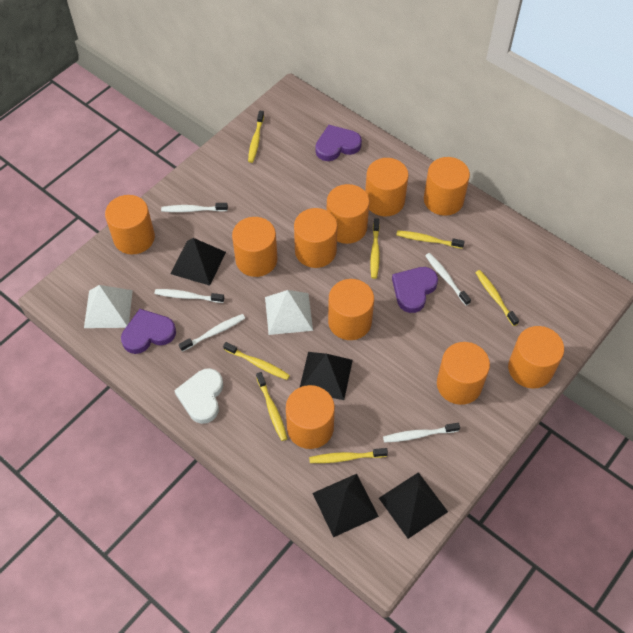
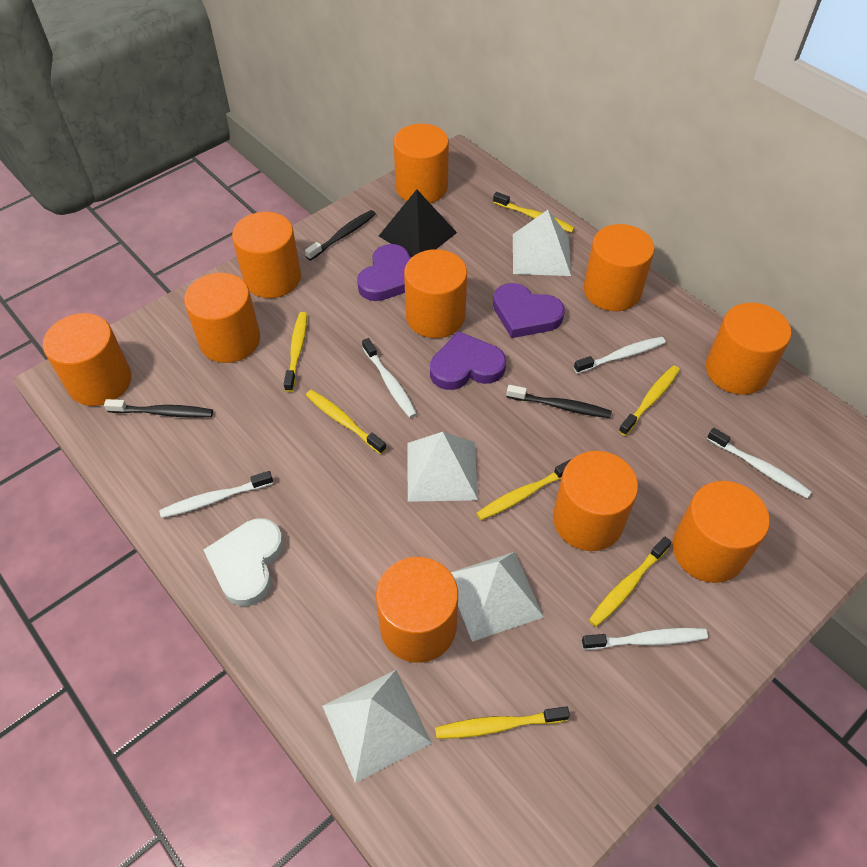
black pyramid: 4 -> 1
black toothbrush: 0 -> 3
white pyramid: 2 -> 4

